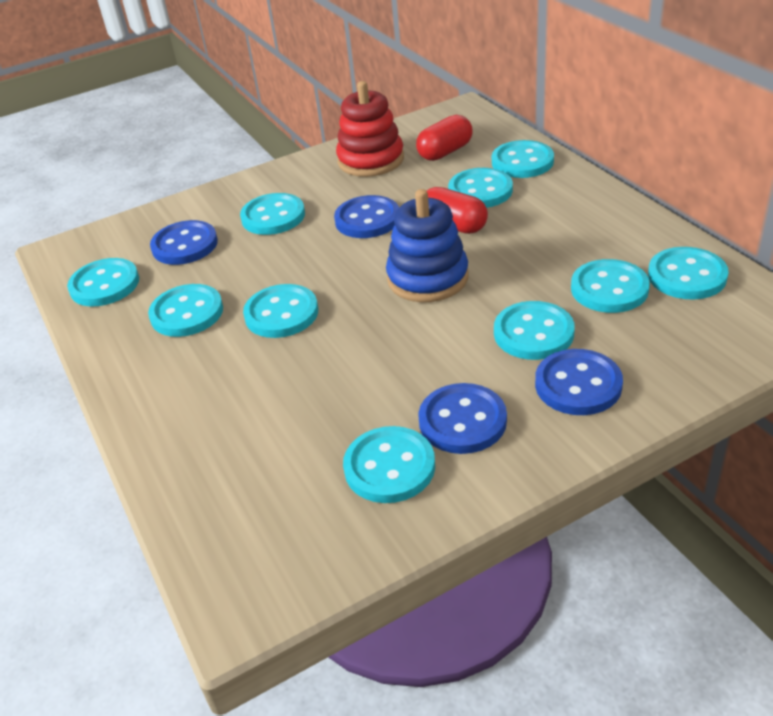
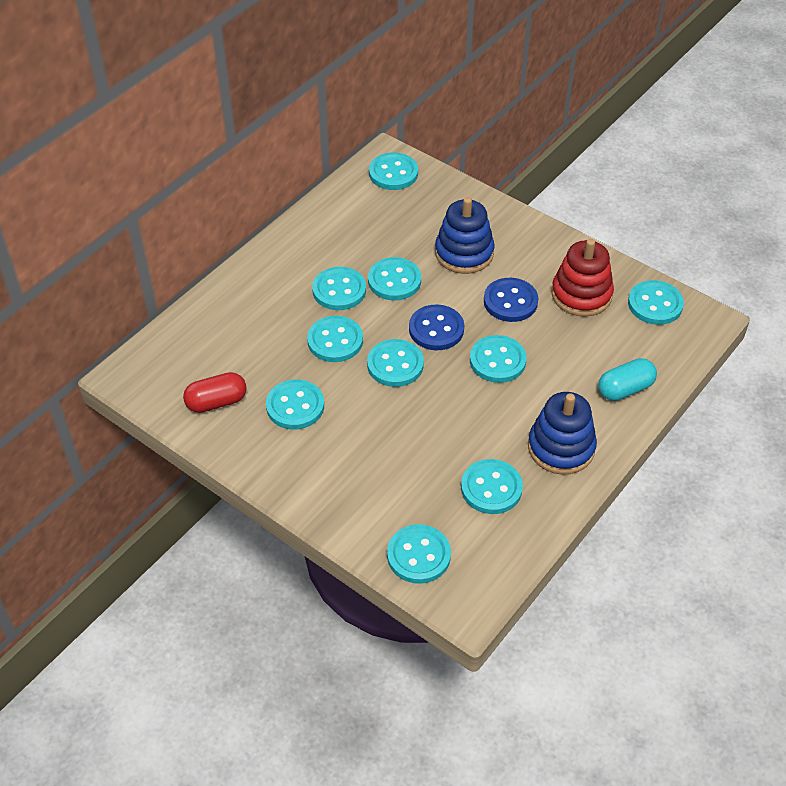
blue button: 4 -> 2
blue stacking toy: 1 -> 2
red capsule: 2 -> 1
turquoise capsule: 0 -> 1

